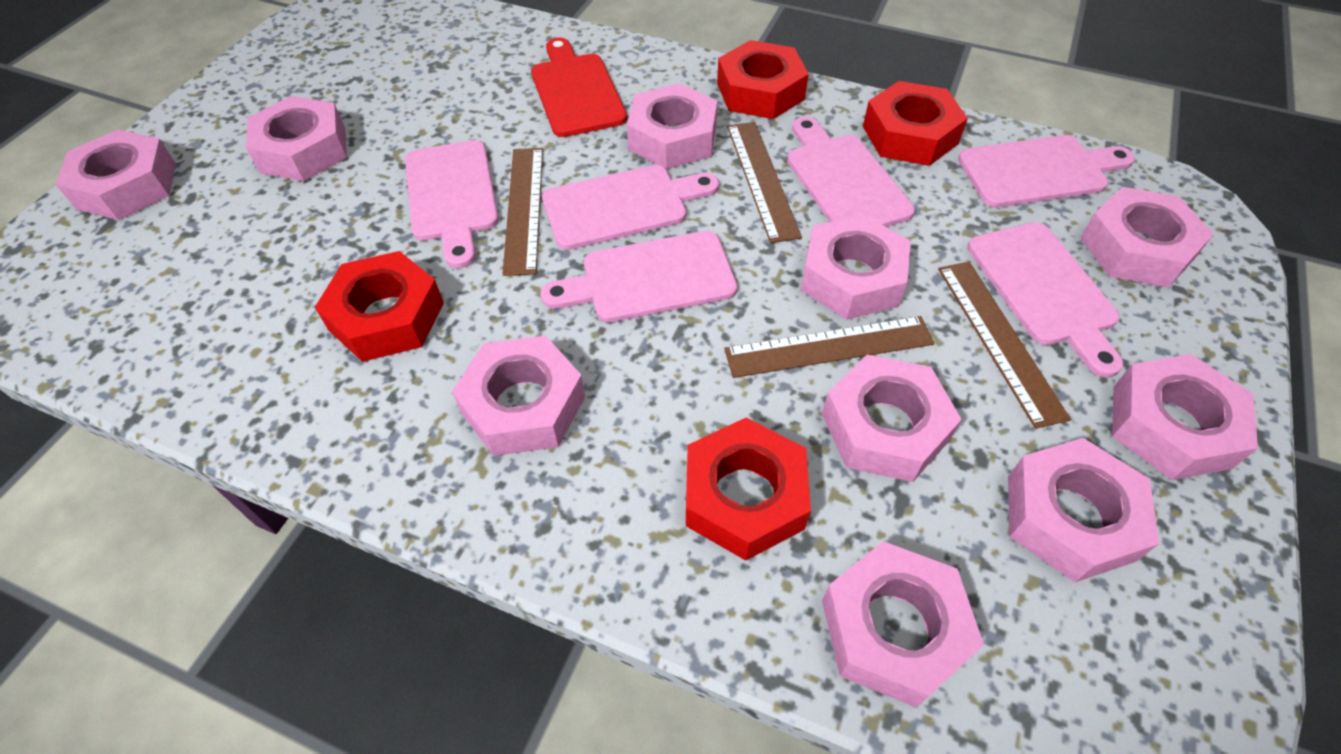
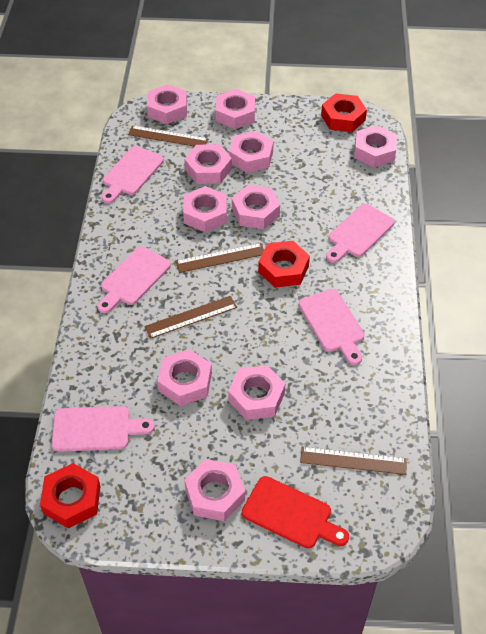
pink cutting board: 6 -> 5
red nut: 4 -> 3

